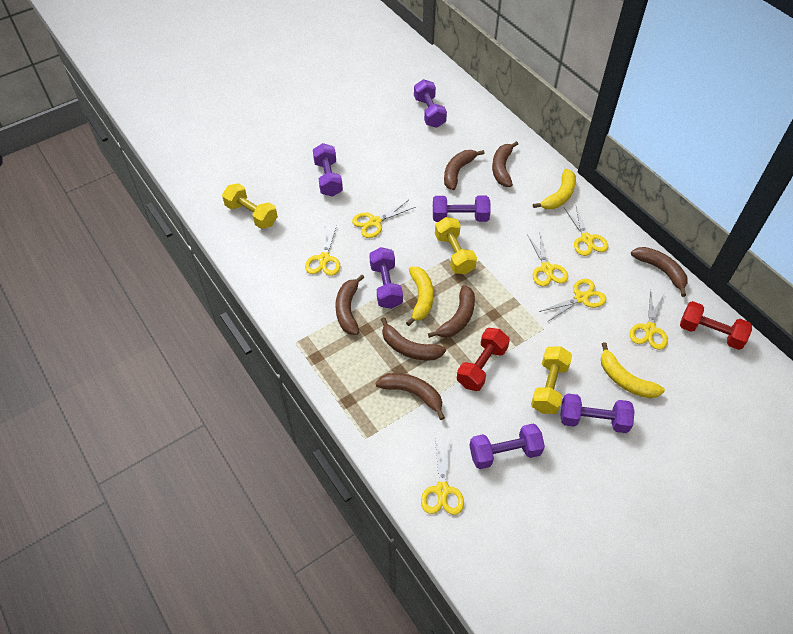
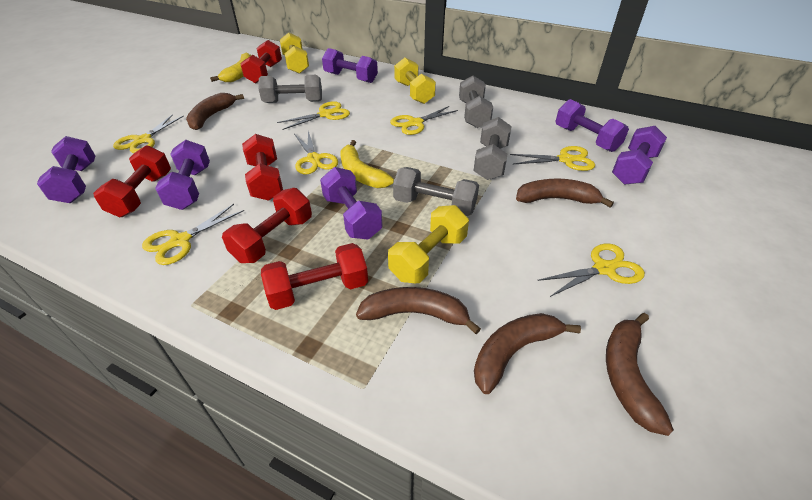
brown banana: 7 -> 5
grey dumbbell: 0 -> 4
red dumbbell: 2 -> 5
yellow banana: 3 -> 2

